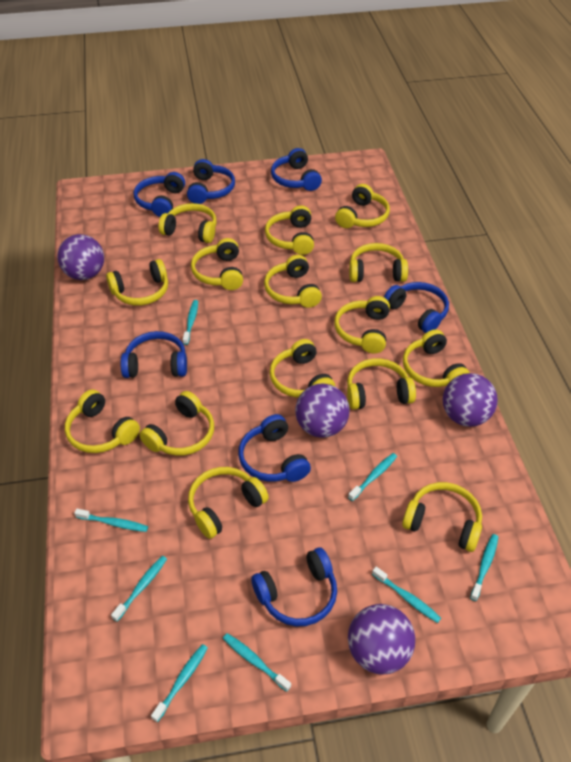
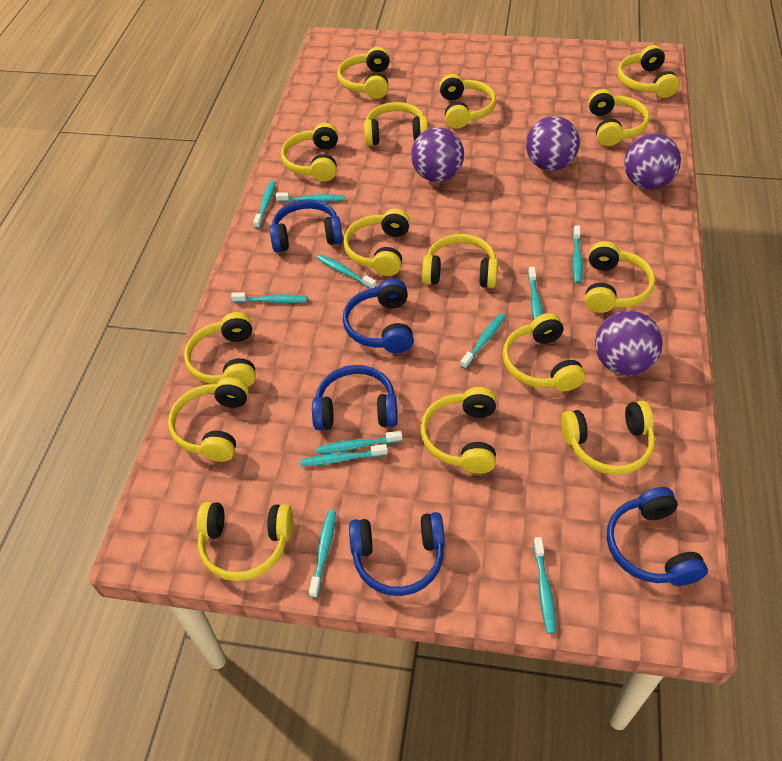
blue headphones: 7 -> 5
turquoise toothbrush: 8 -> 11

